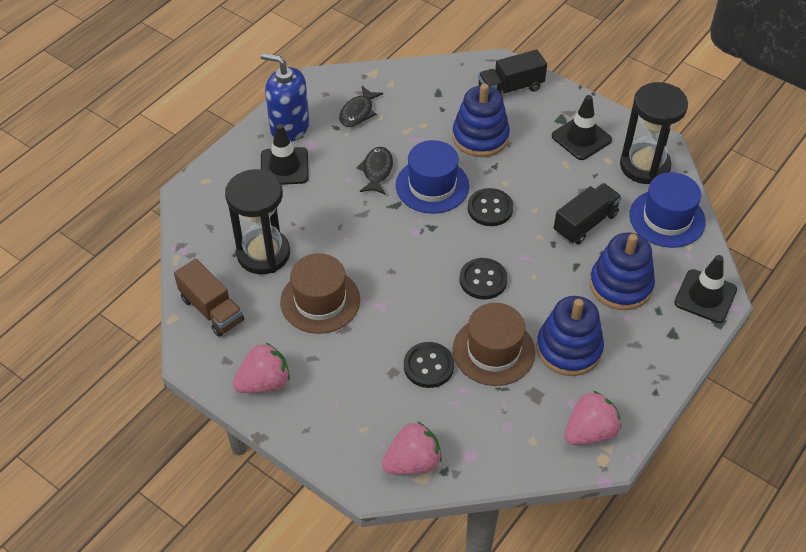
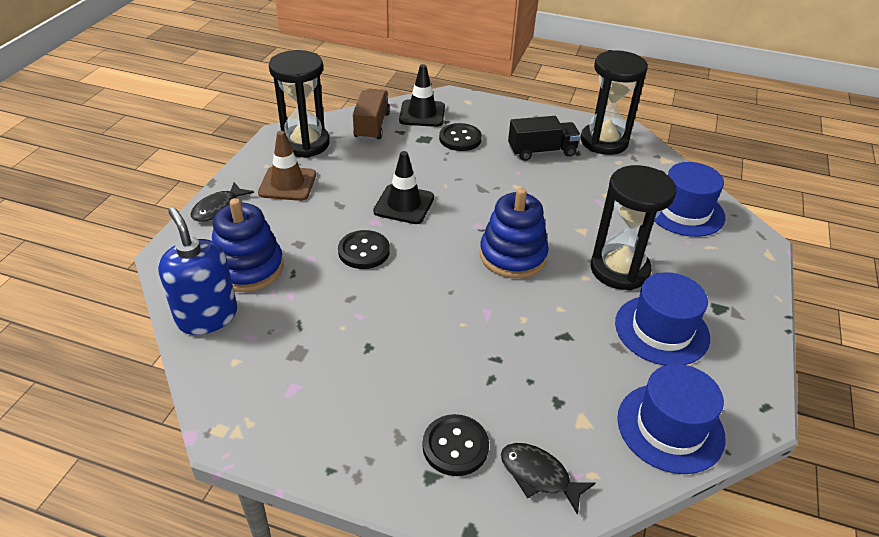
black hourglass: 2 -> 3
black traffic cone: 3 -> 2
black truck: 2 -> 1
blue hat: 2 -> 3
blue stacking toy: 3 -> 2
brown hat: 2 -> 0
brown traffic cone: 0 -> 1
pink strawberry: 3 -> 0

